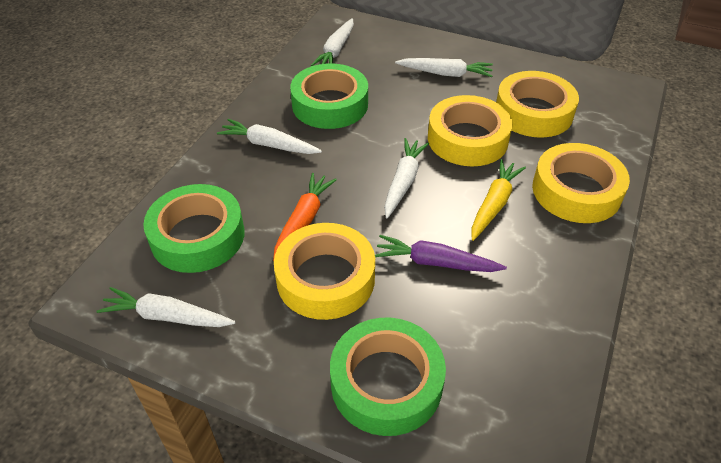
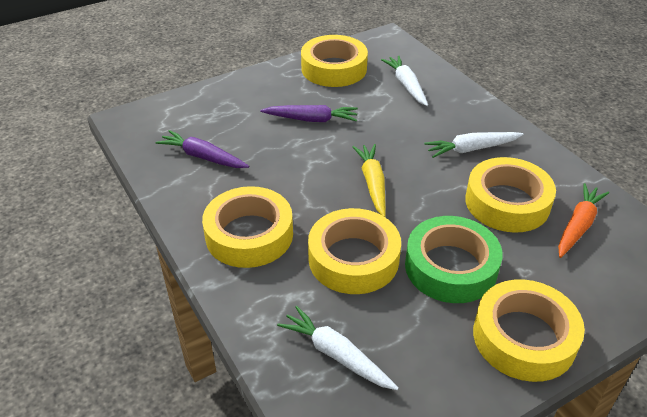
green tape: 3 -> 1
purple carrot: 1 -> 2
white carrot: 5 -> 3
yellow tape: 4 -> 5

